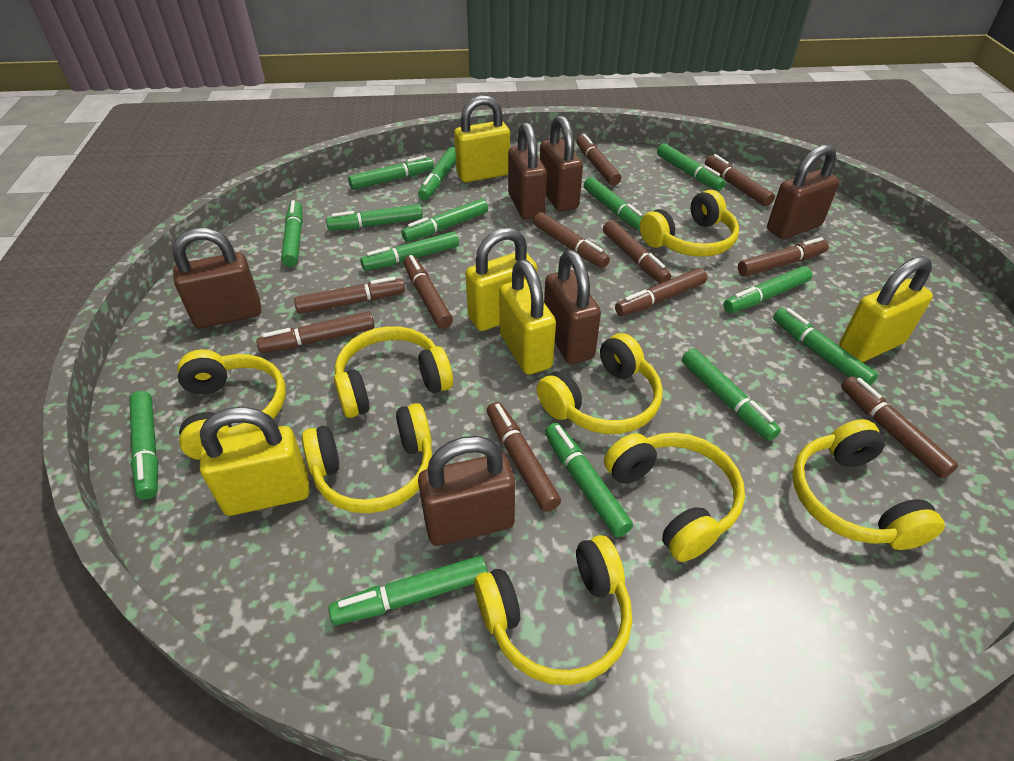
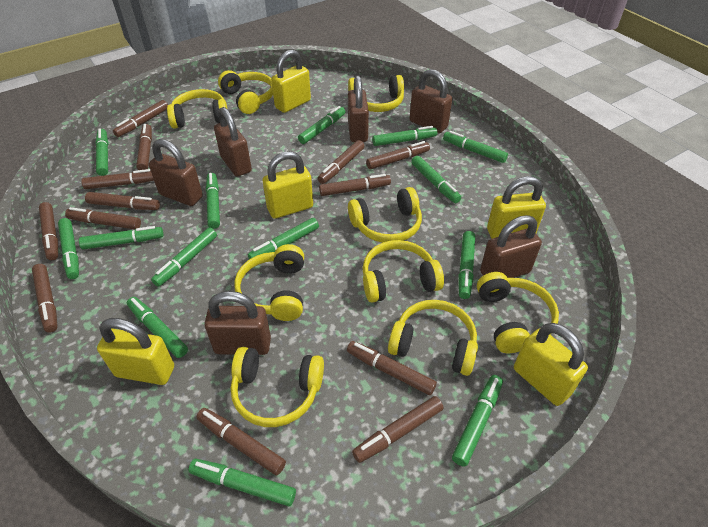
brown marker: 11 -> 13
yellow headphones: 8 -> 9

